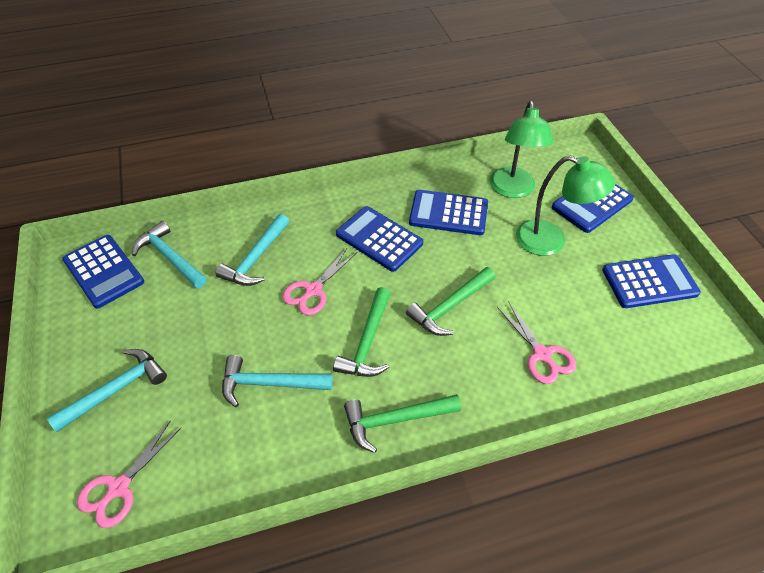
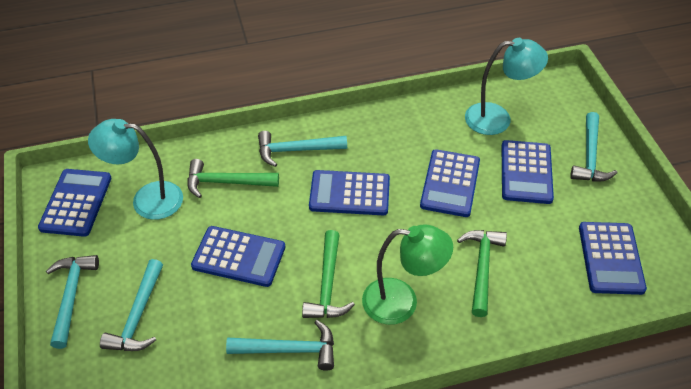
blue calculator: 5 -> 6
green lamp: 2 -> 1
pink scissors: 3 -> 0
turquoise hammer: 4 -> 5
turquoise lamp: 0 -> 2

